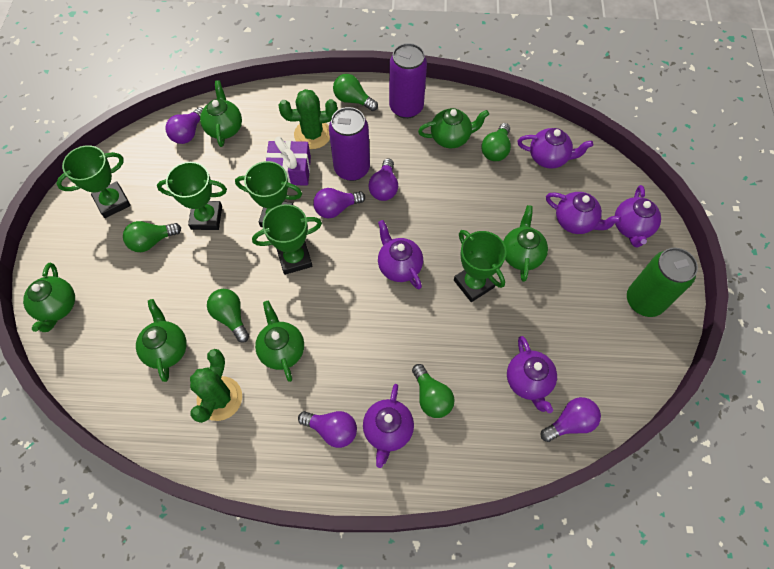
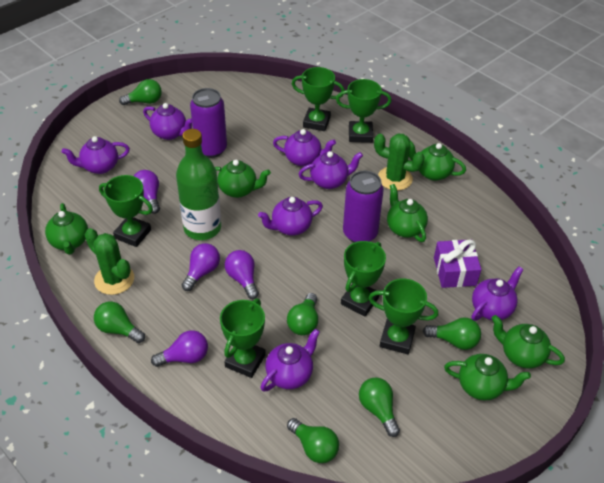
green bottle: 0 -> 1
green can: 1 -> 0
green light bulb: 5 -> 6
green trophy: 5 -> 6
purple light bulb: 5 -> 4
purple teapot: 6 -> 7

